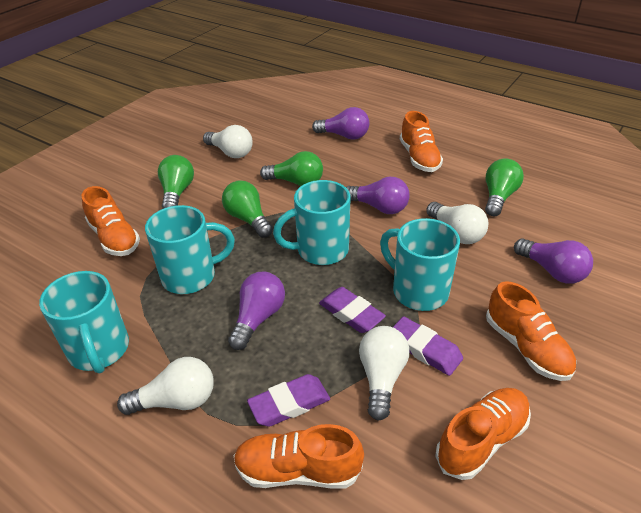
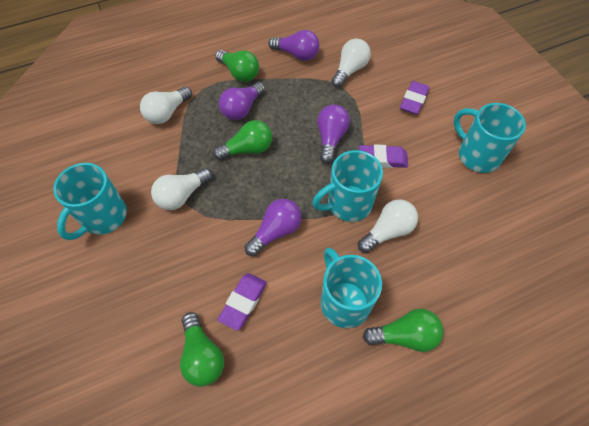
orange shoe: 5 -> 0

